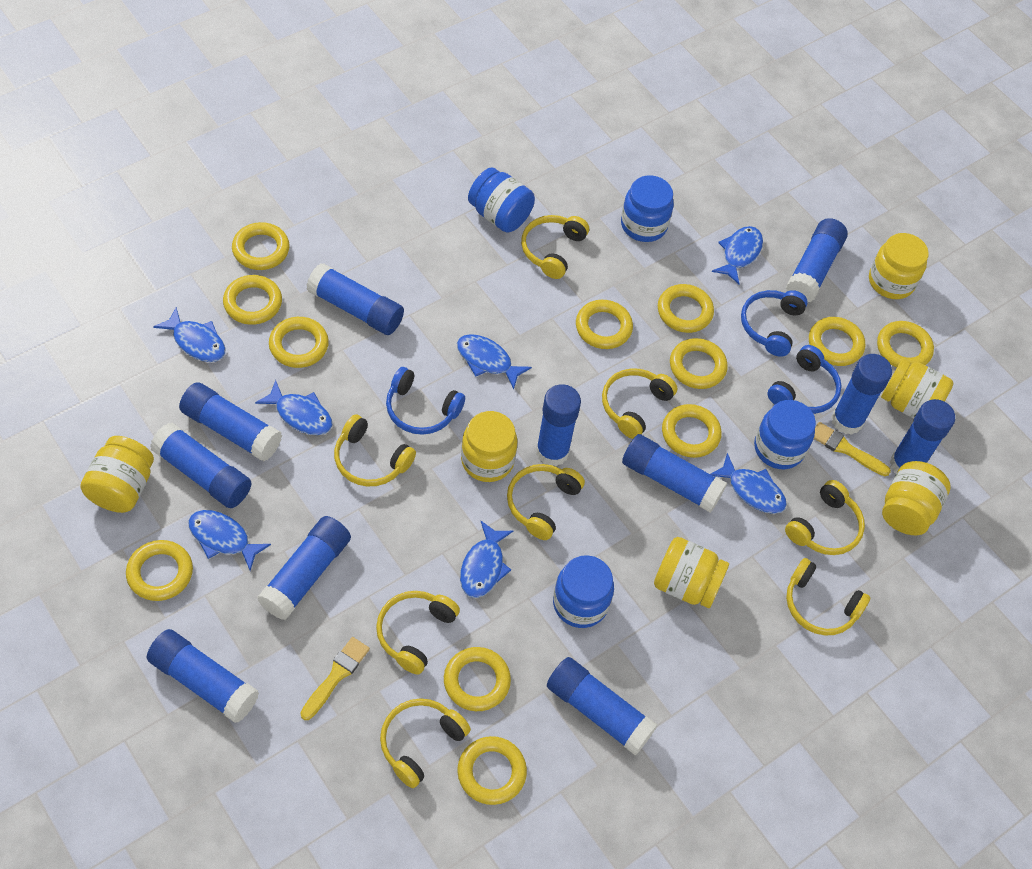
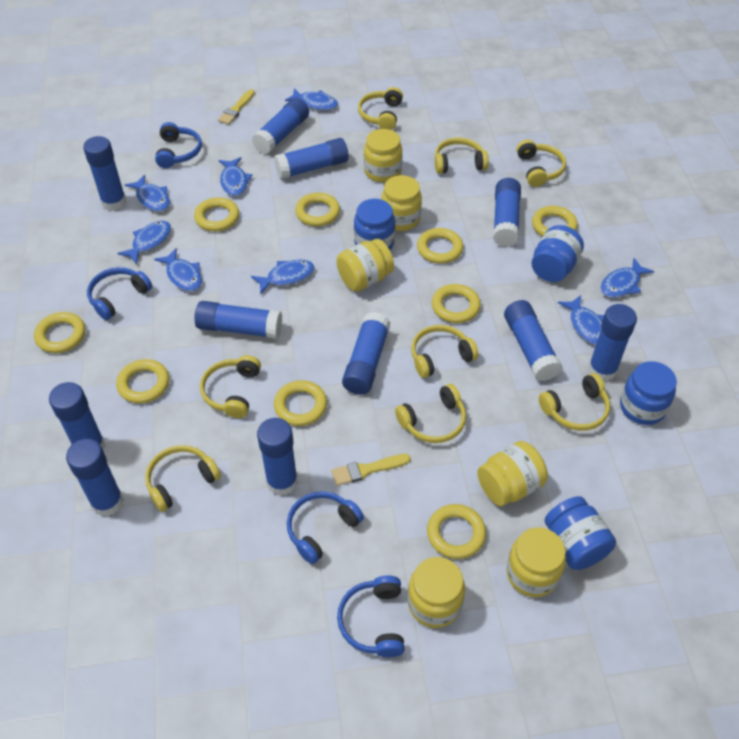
blue fish: 7 -> 8
blue headphones: 3 -> 4
yellow ring: 12 -> 9

